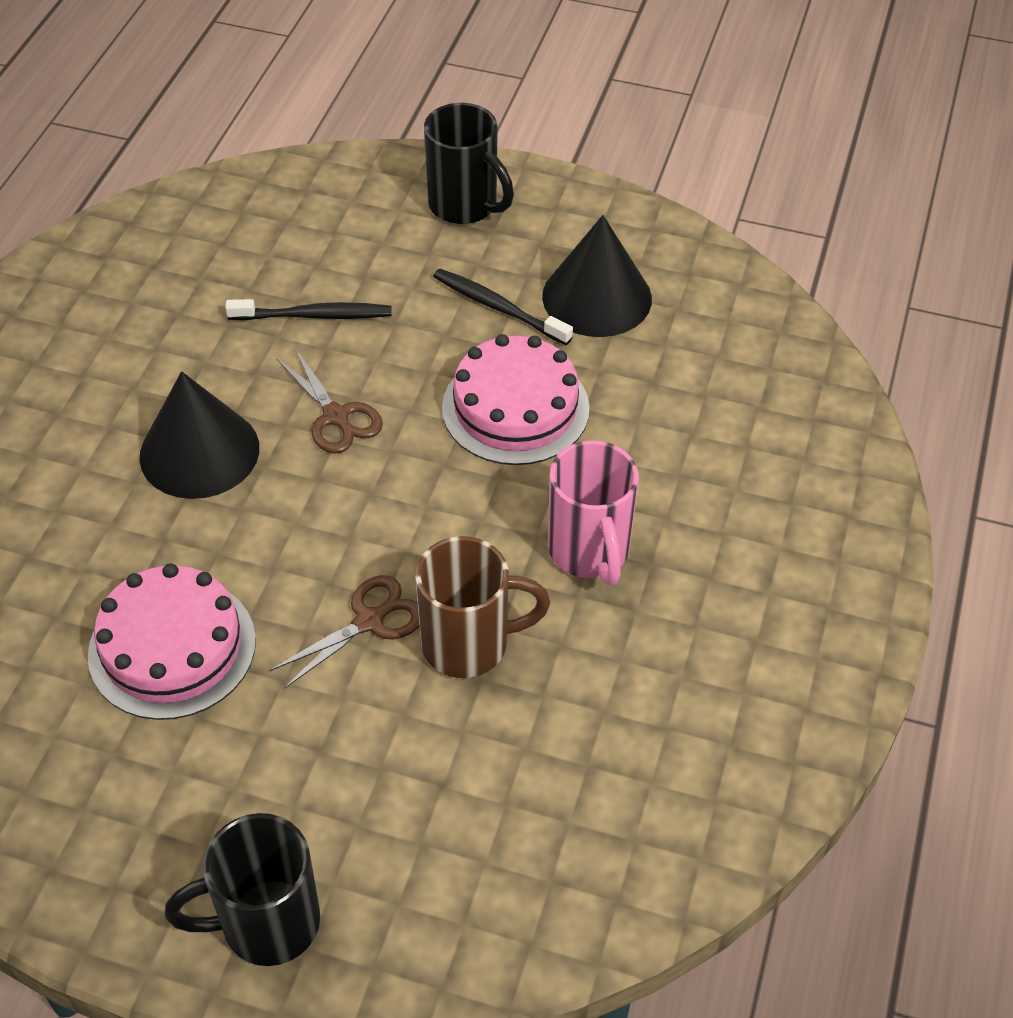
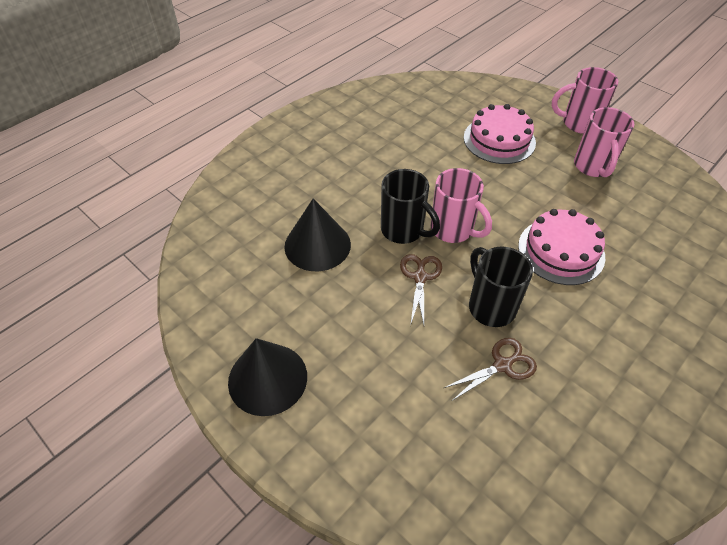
black toothbrush: 2 -> 0
brown mug: 1 -> 0
pink mug: 1 -> 3

